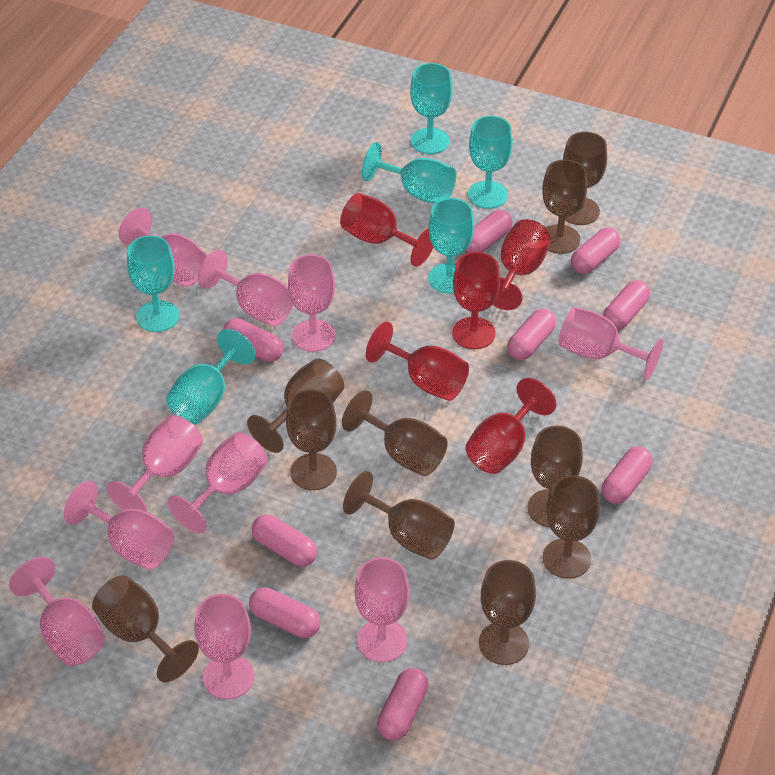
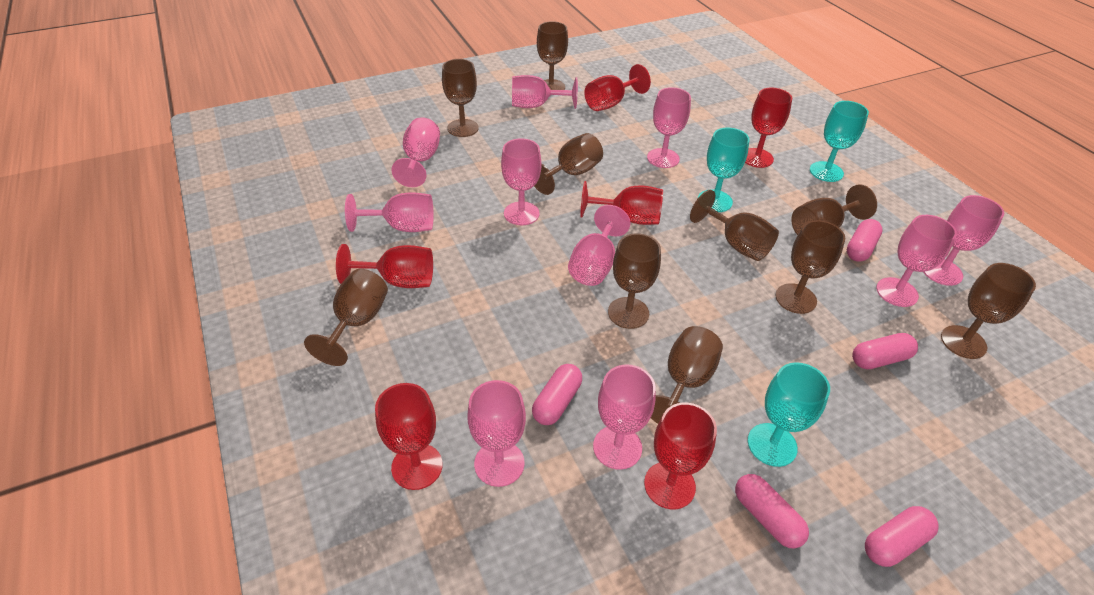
pink capsule: 9 -> 5
red goblet: 5 -> 6
turquoise goblet: 6 -> 3

